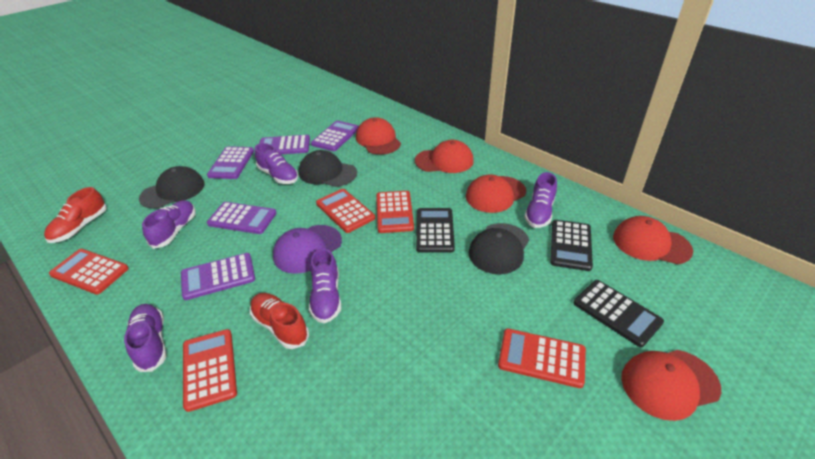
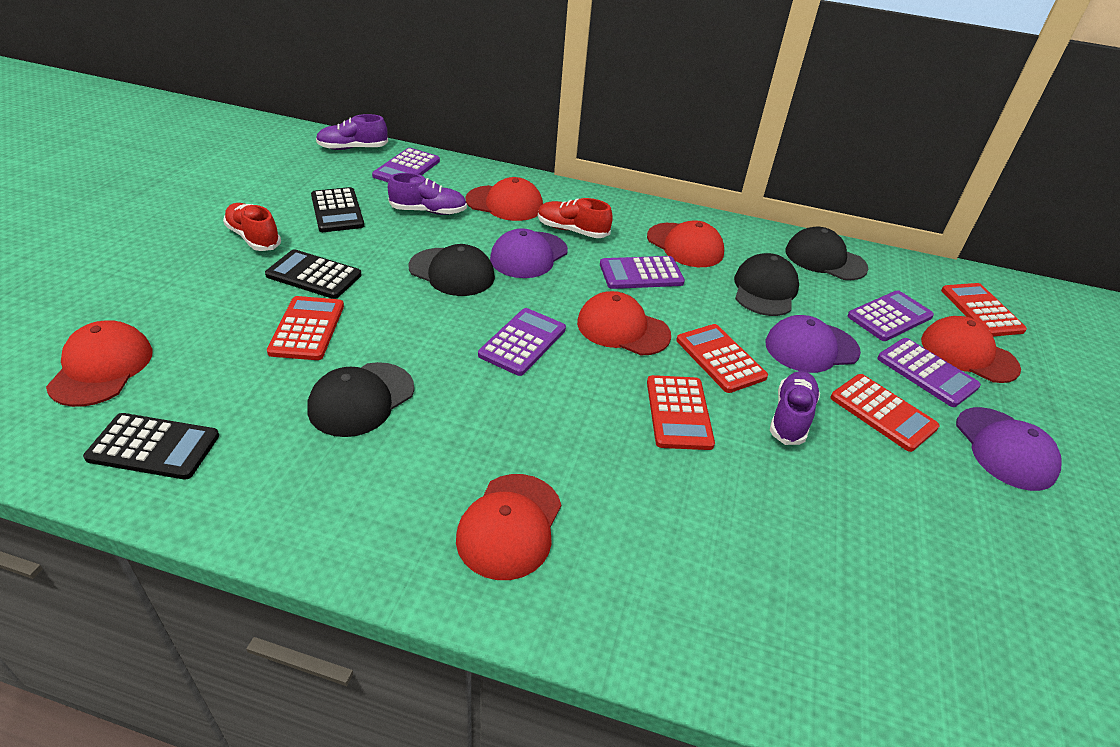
black cap: 3 -> 4
purple cap: 1 -> 3
purple shoe: 5 -> 3
red cap: 5 -> 6

